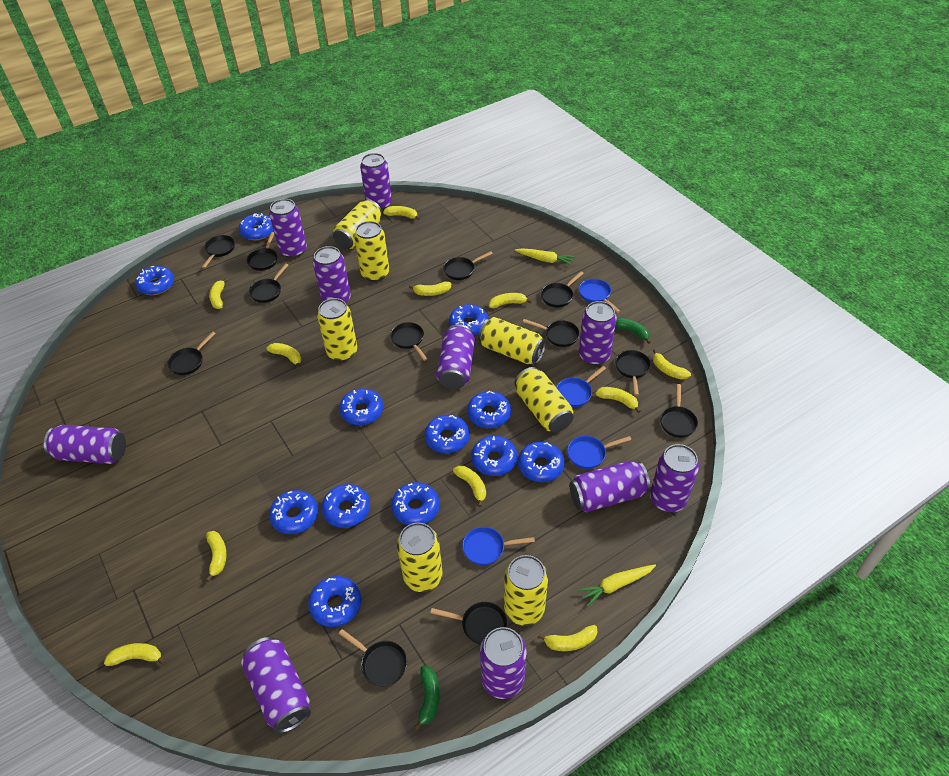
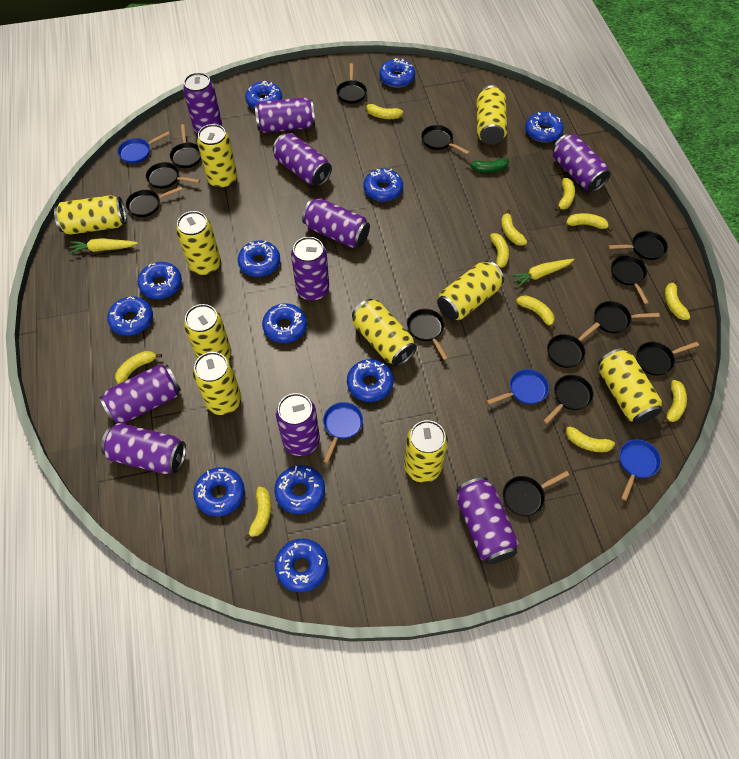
black pan: 12 -> 13
green banana: 2 -> 1
yellow can: 7 -> 10

